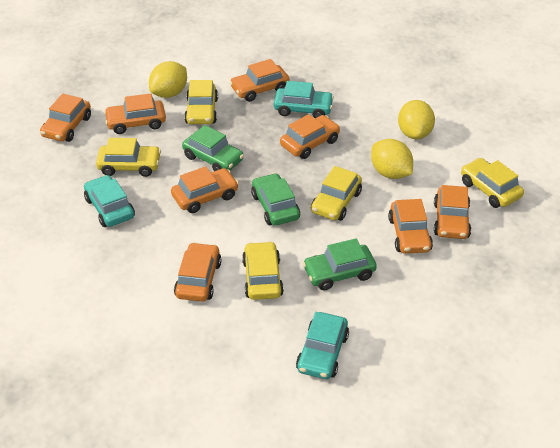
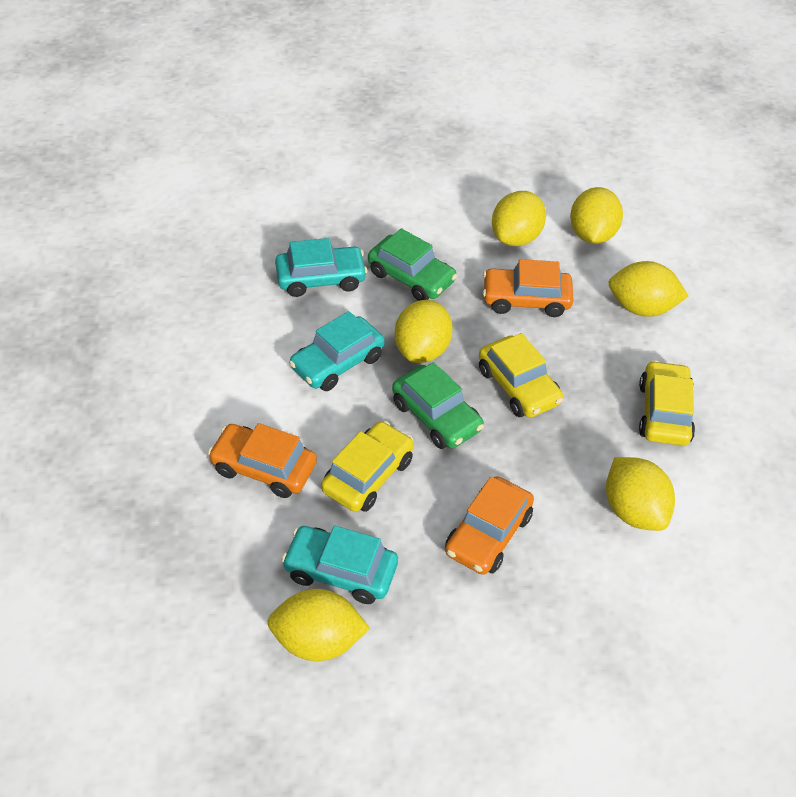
green car: 3 -> 2
orange car: 8 -> 3
yellow car: 5 -> 3
yellow lemon: 3 -> 6

